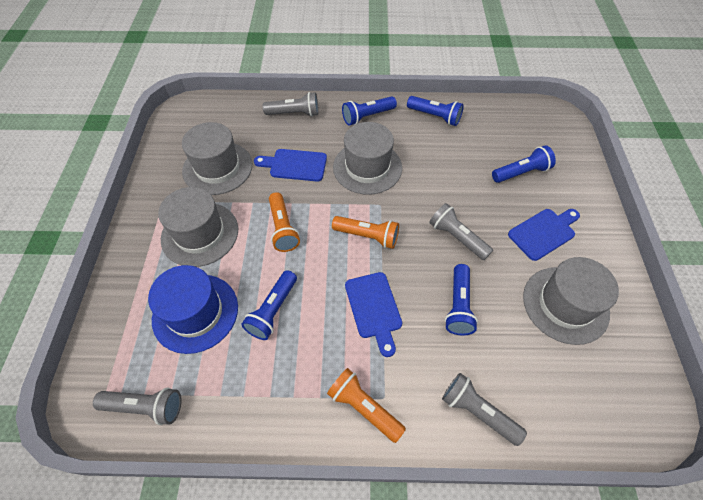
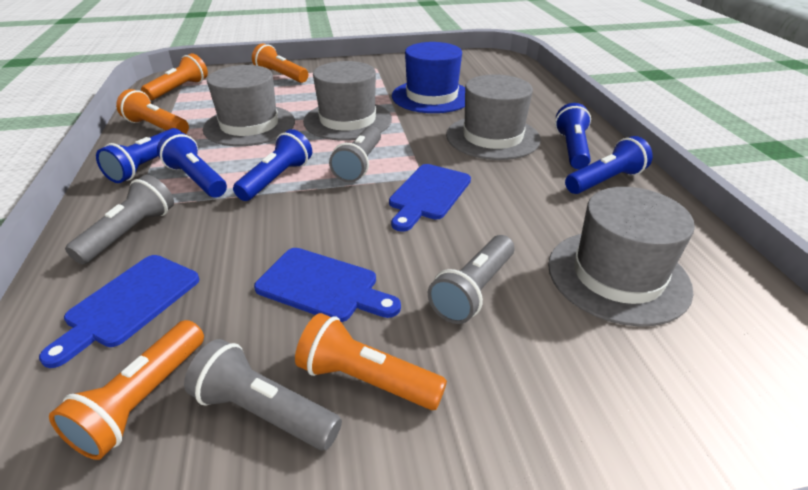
orange flashlight: 3 -> 5

